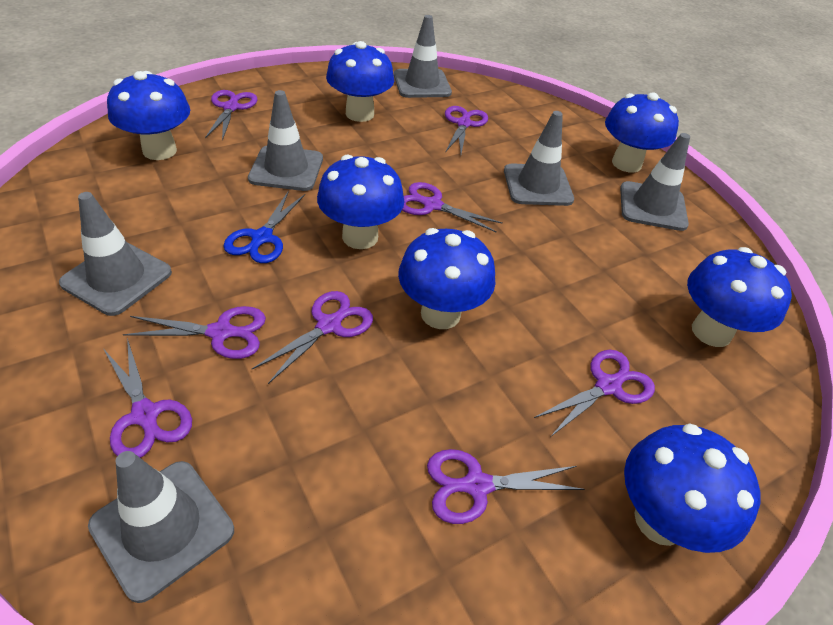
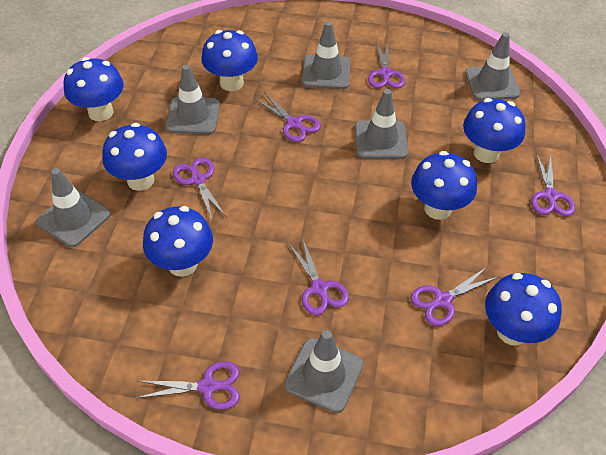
blue scissors: 1 -> 0
purple scissors: 8 -> 7

